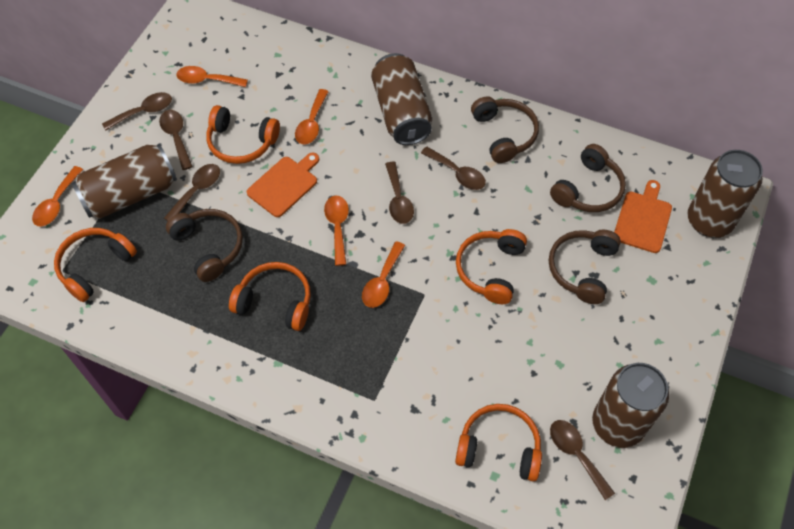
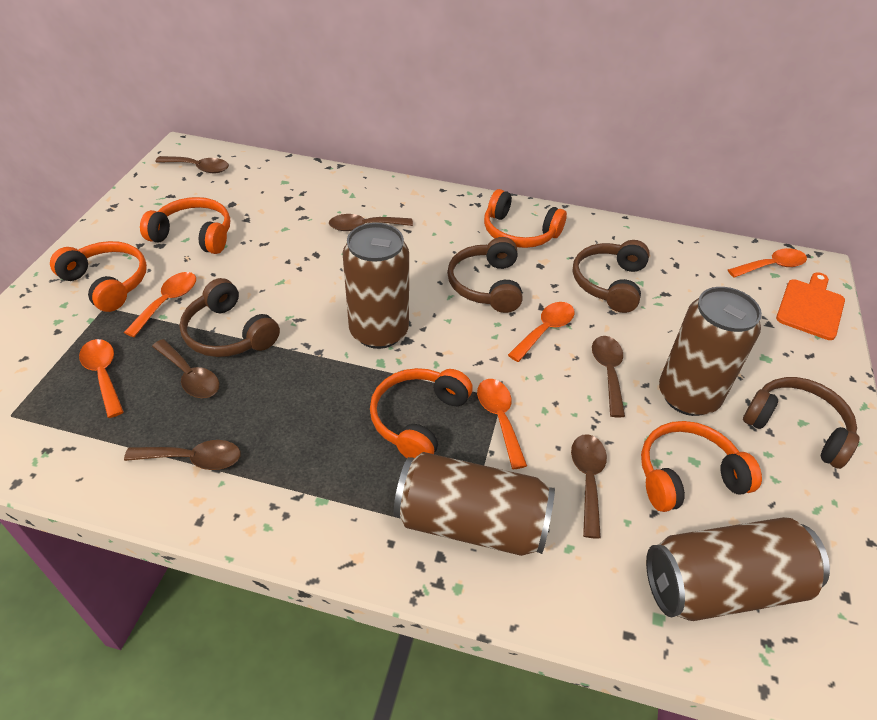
orange cutting board: 2 -> 1

